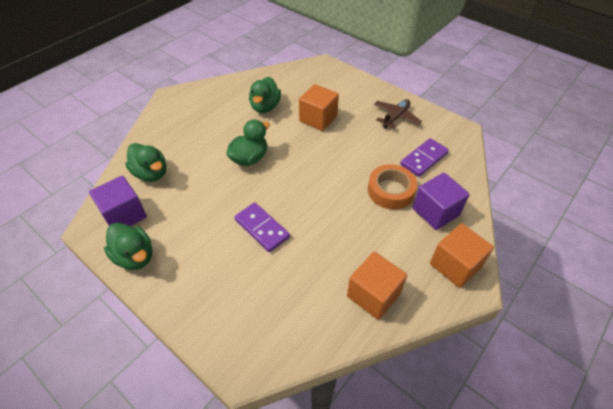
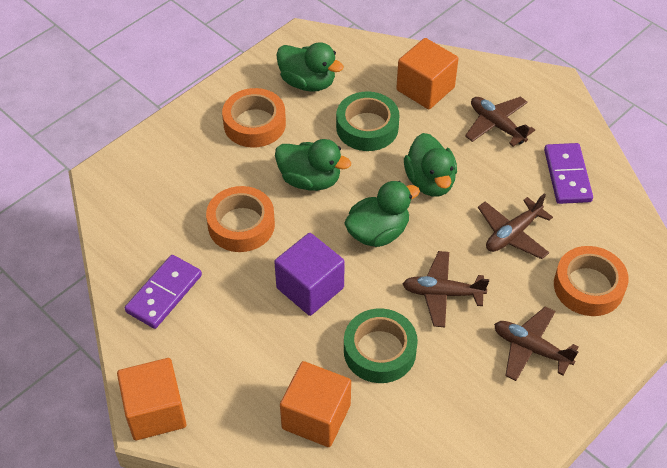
brown plane: 1 -> 4
green tape: 0 -> 2
orange tape: 1 -> 3
purple cube: 2 -> 1

